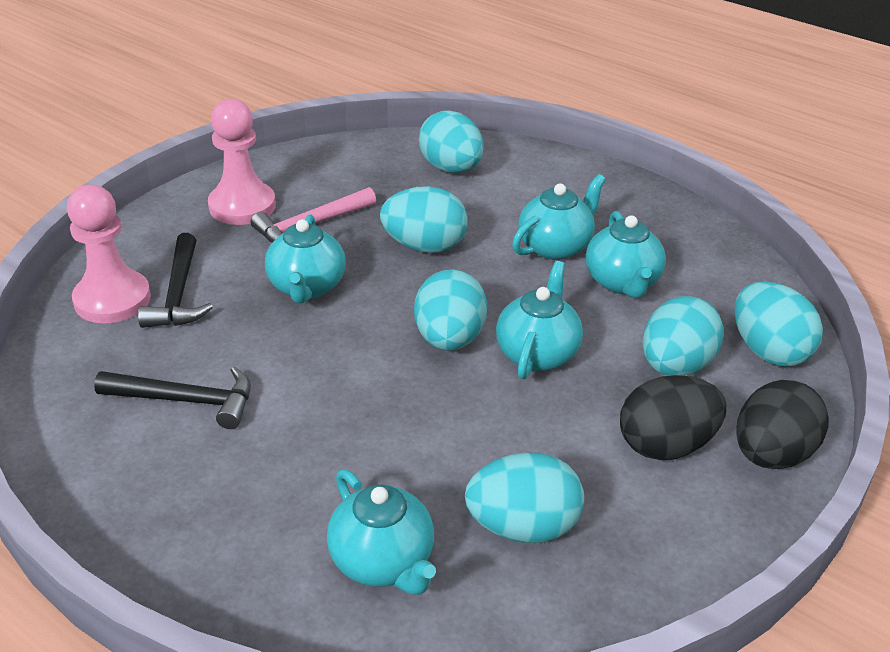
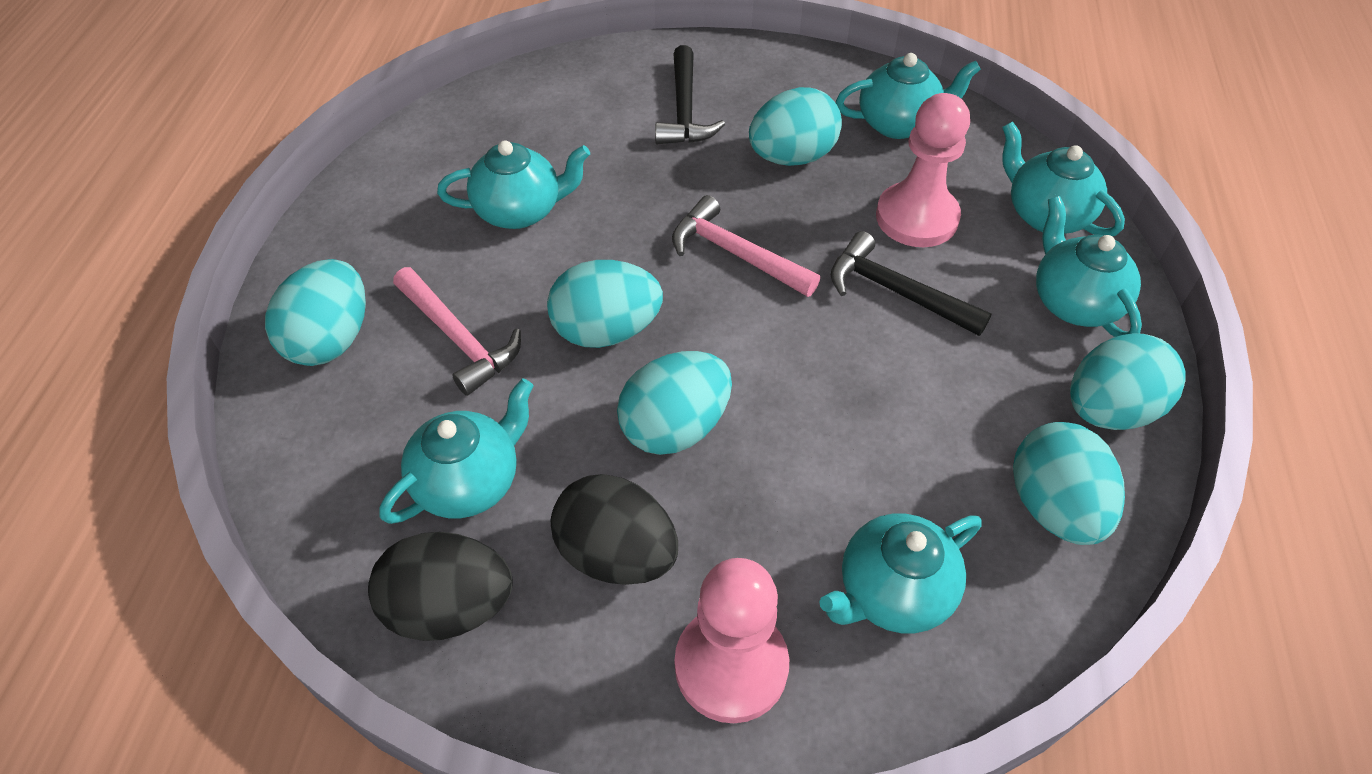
pink hammer: 1 -> 2
turquoise teapot: 5 -> 6

